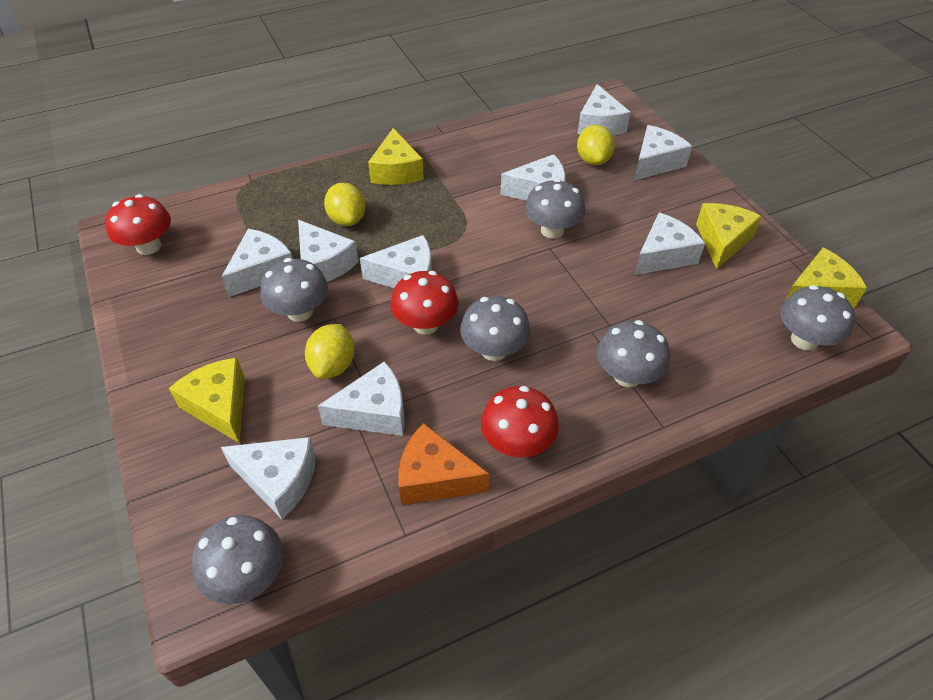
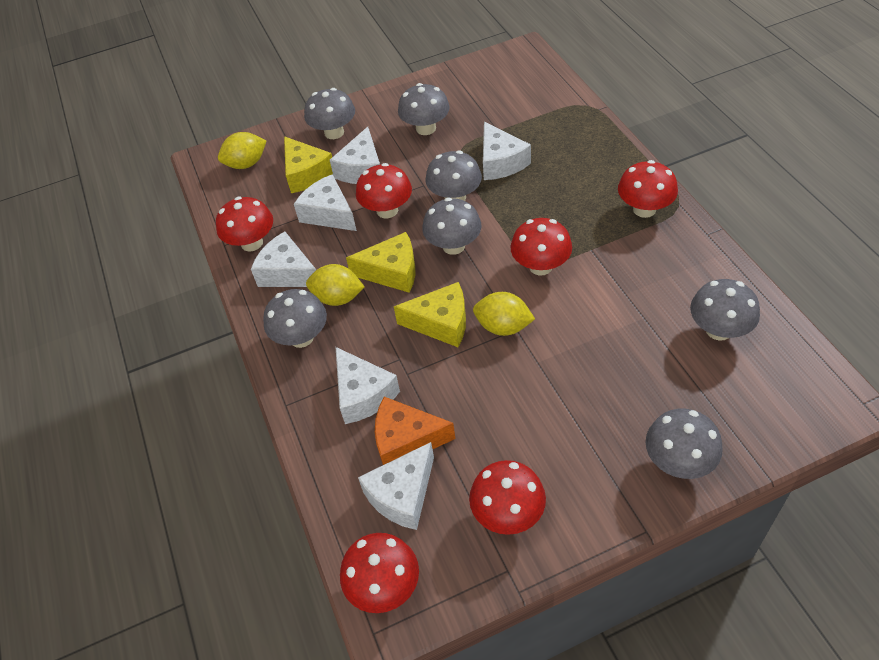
grey mushroom: 6 -> 7
red mushroom: 3 -> 6
white cheese: 9 -> 6
yellow cheese: 4 -> 3

